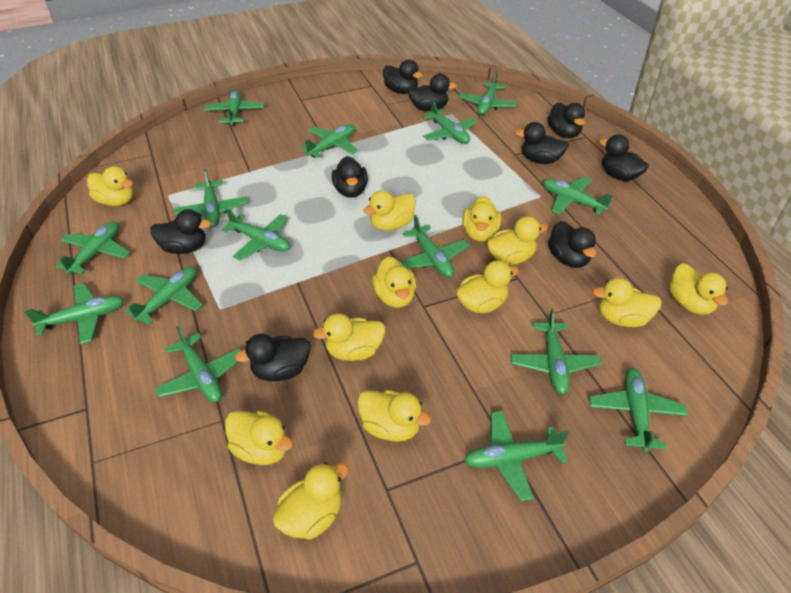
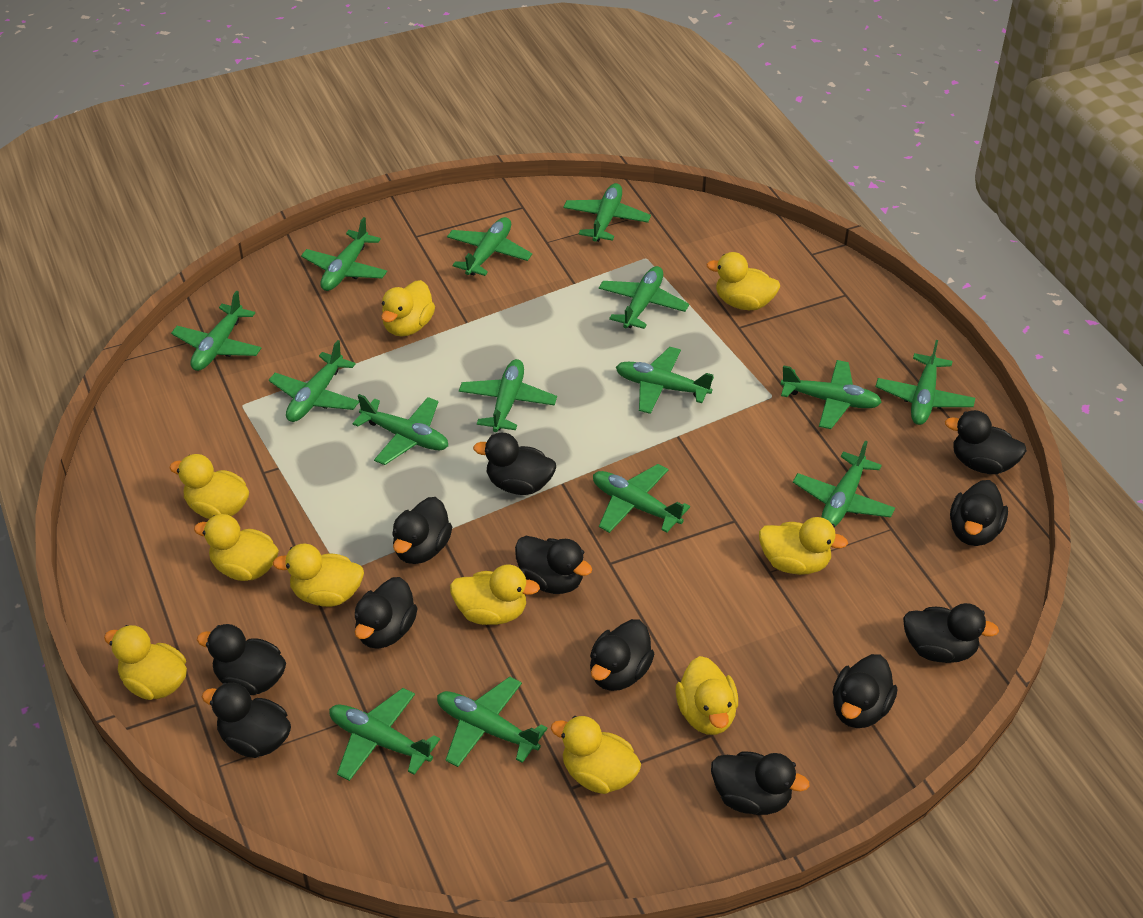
black duck: 9 -> 12
yellow duck: 12 -> 10

